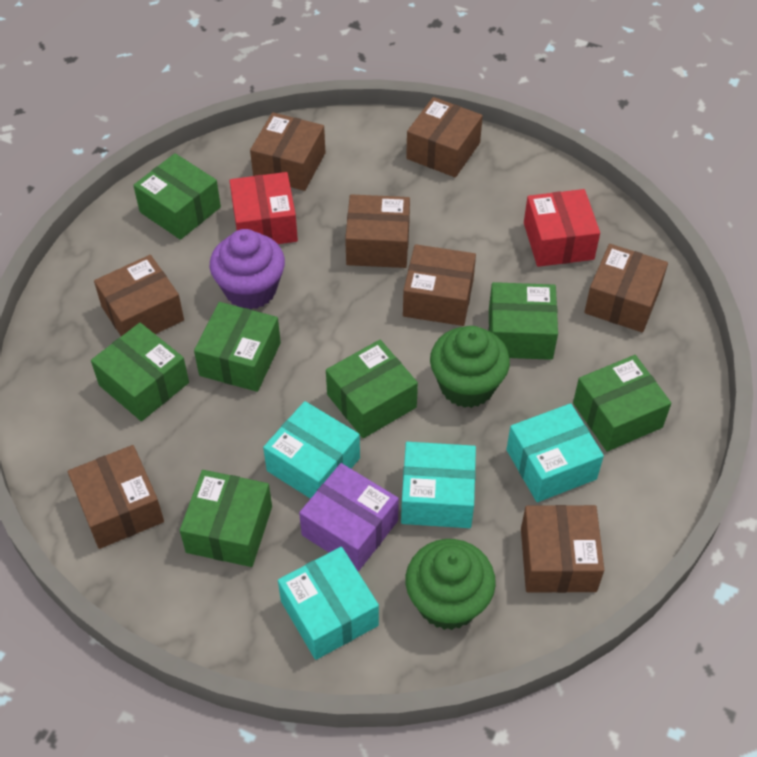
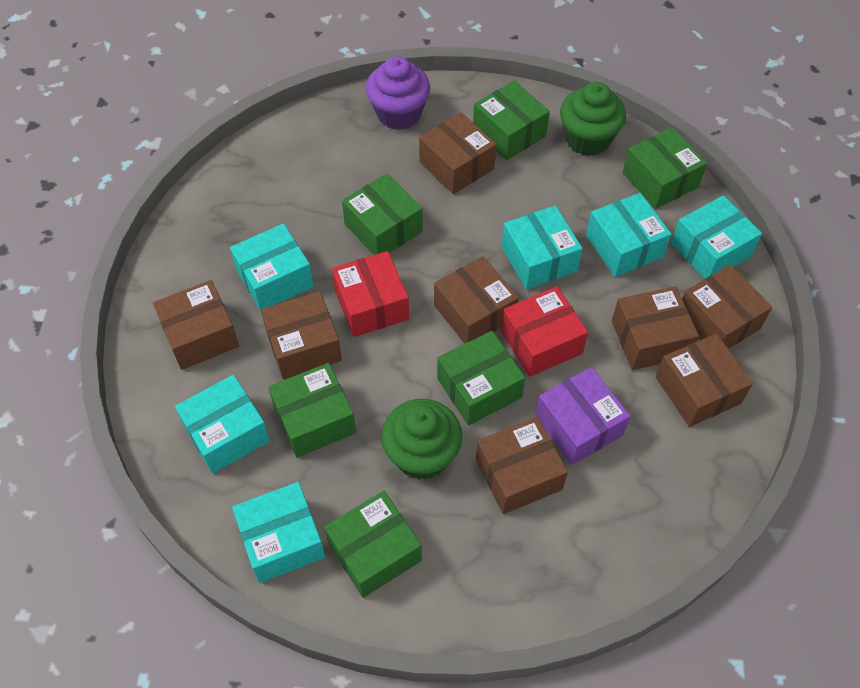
green box: 7 -> 6
turquoise box: 4 -> 6

